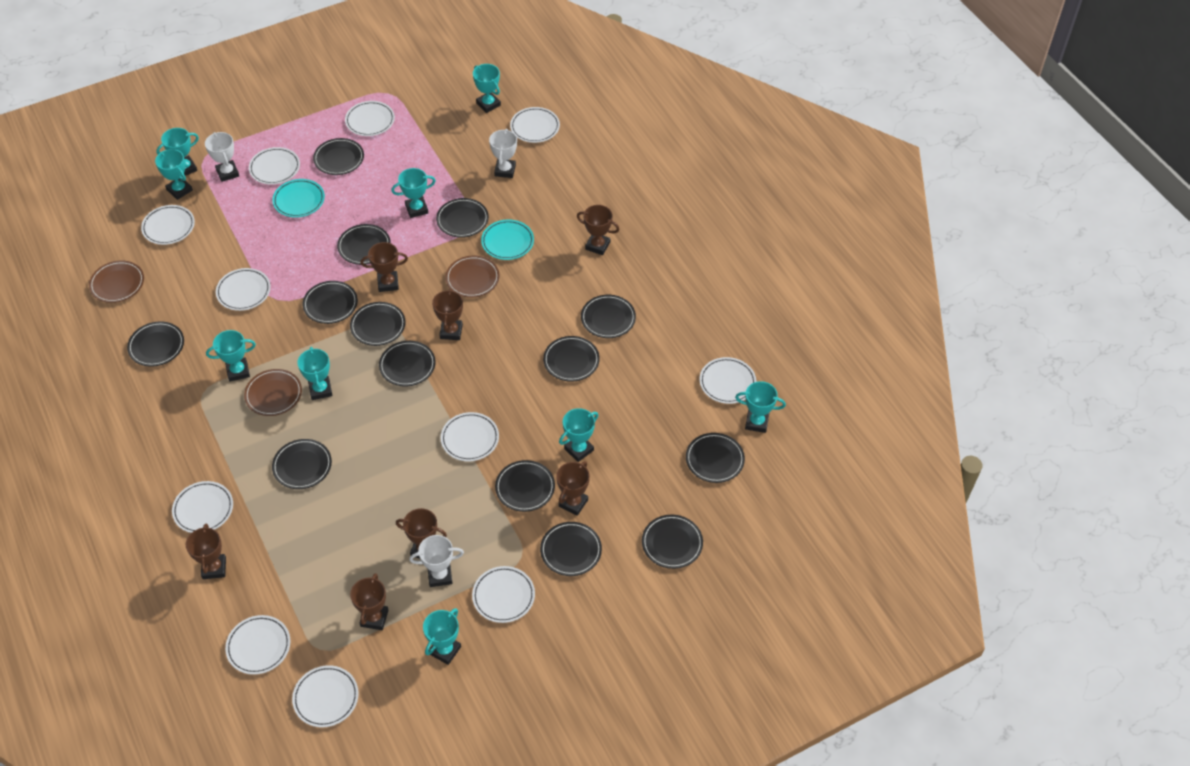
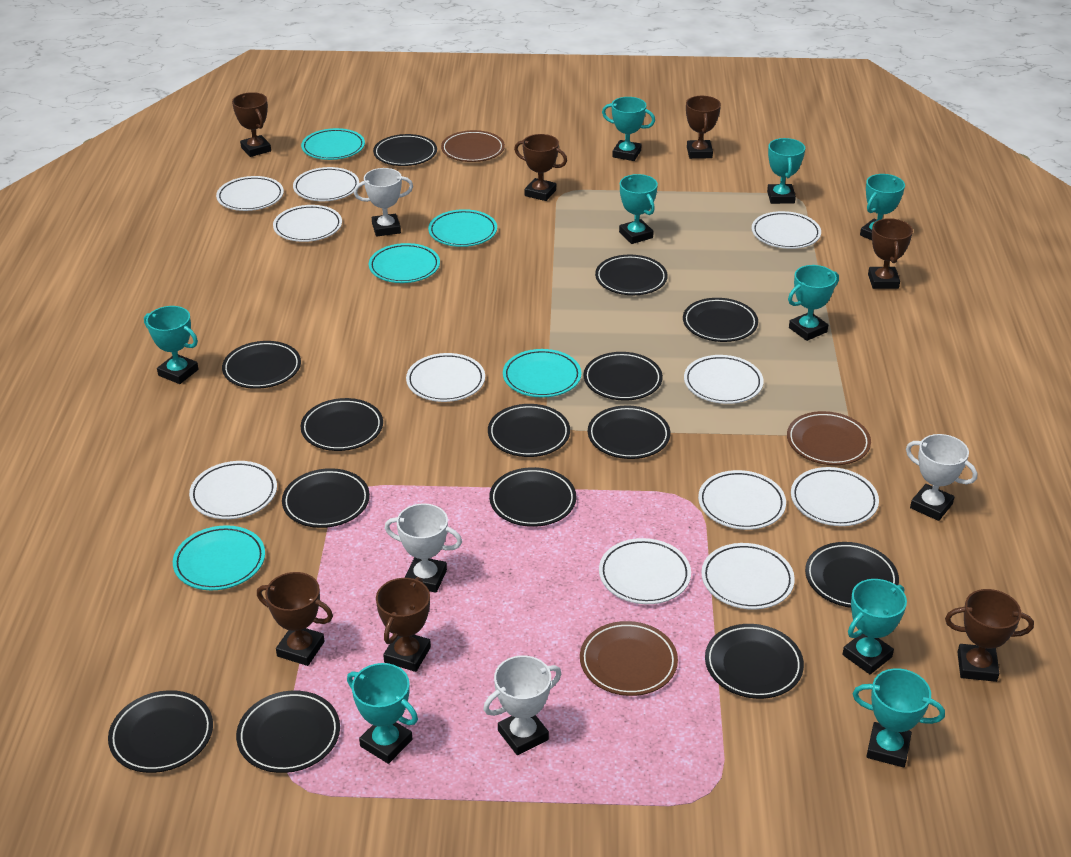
turquoise plate: 2 -> 5
white trophy: 3 -> 4

